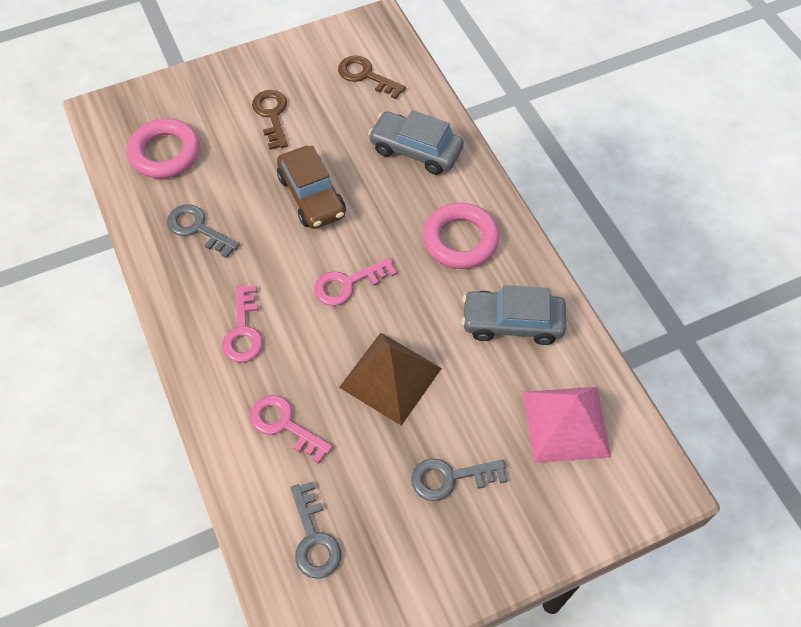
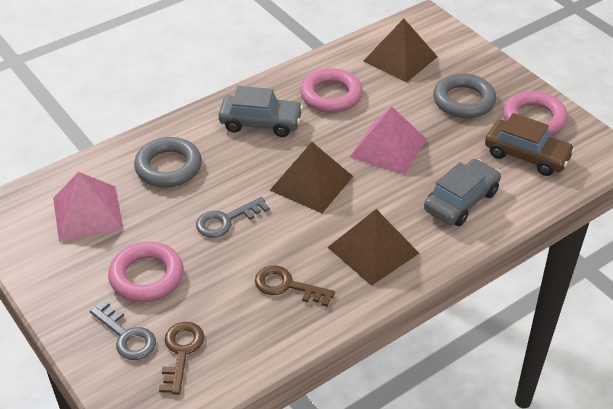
brown pyramid: 1 -> 3
grey key: 3 -> 2
grey ring: 0 -> 2
pink key: 3 -> 0
pink pyramid: 1 -> 2
pink ring: 2 -> 3

